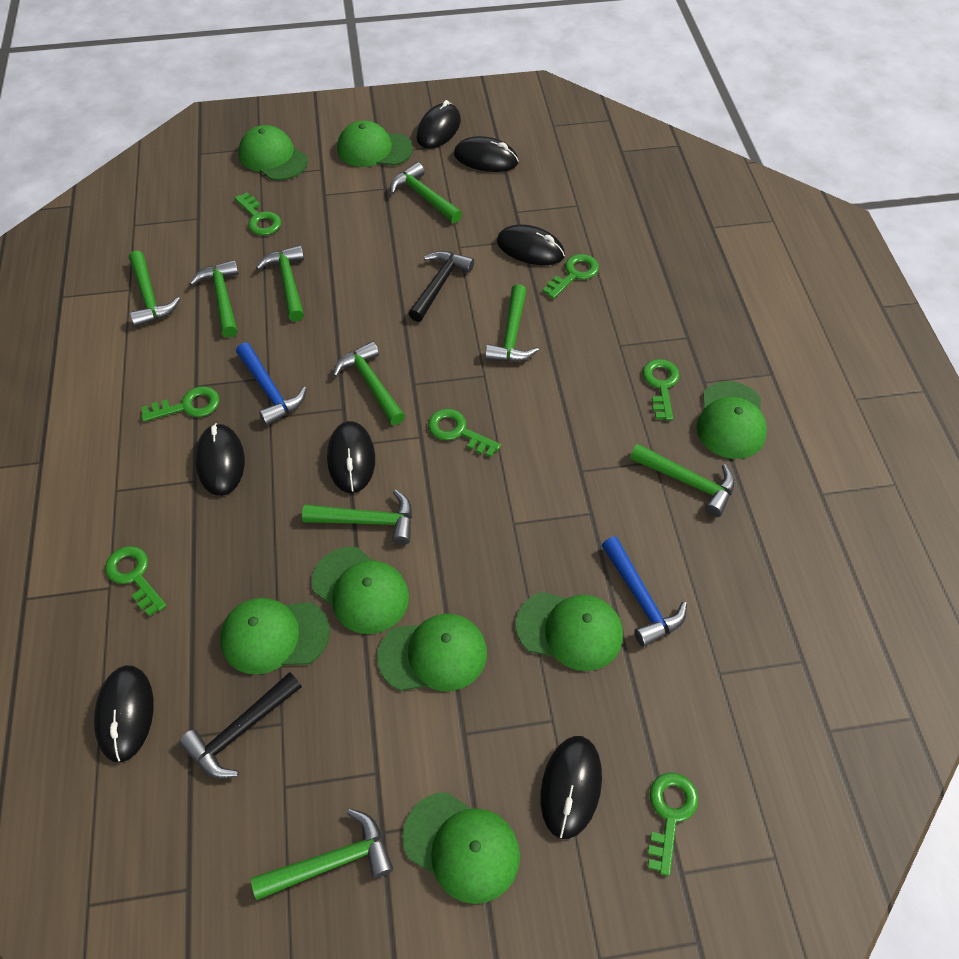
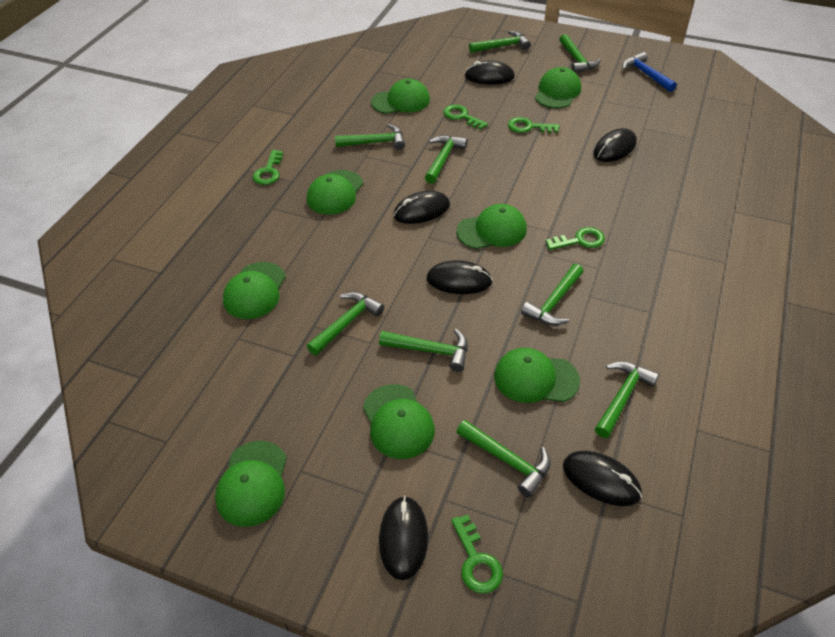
black hammer: 2 -> 0
black mouse: 7 -> 6
blue hammer: 2 -> 1
green key: 7 -> 5

